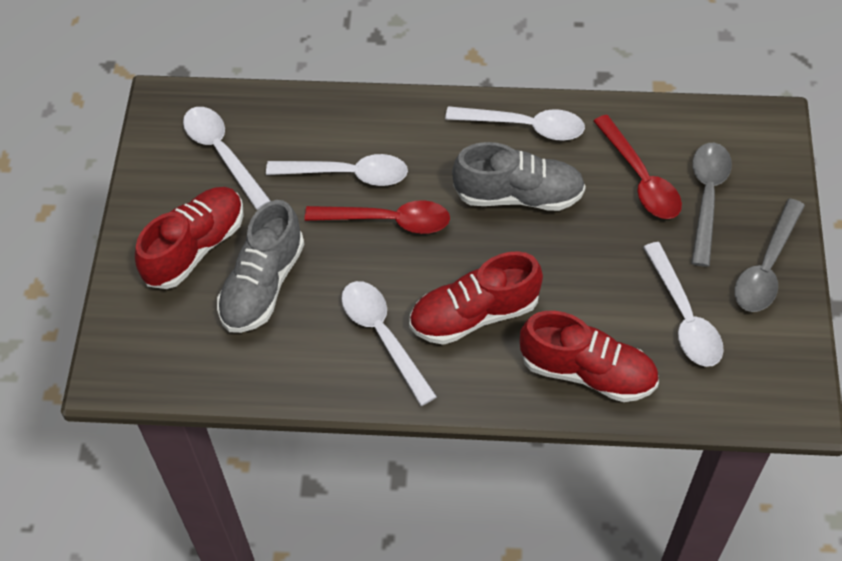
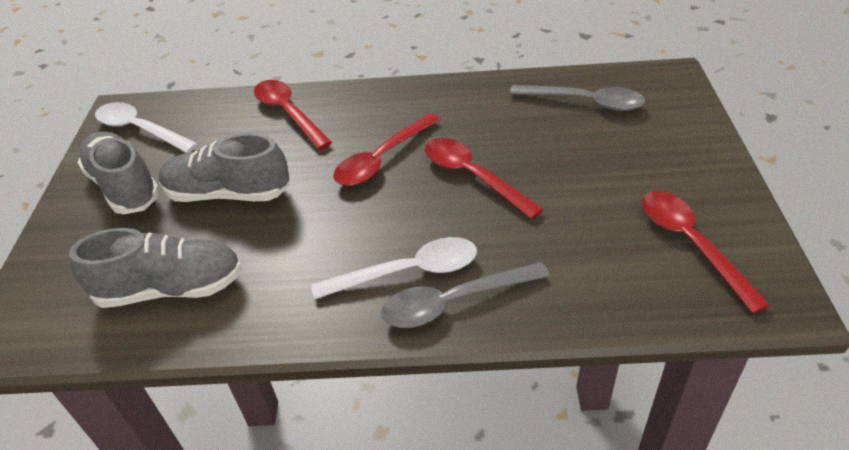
grey shoe: 2 -> 3
red shoe: 3 -> 0
red spoon: 2 -> 4
white spoon: 5 -> 2

